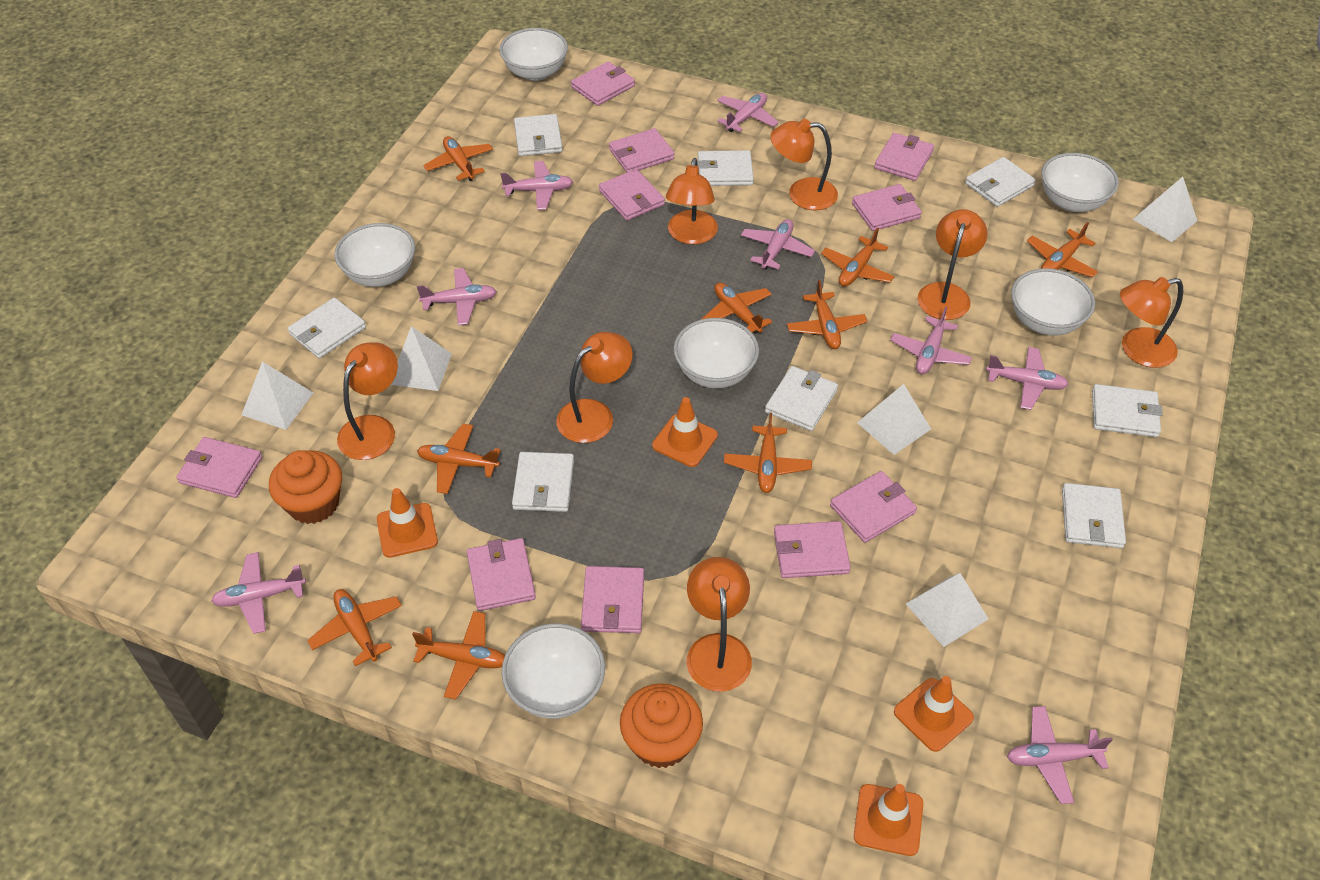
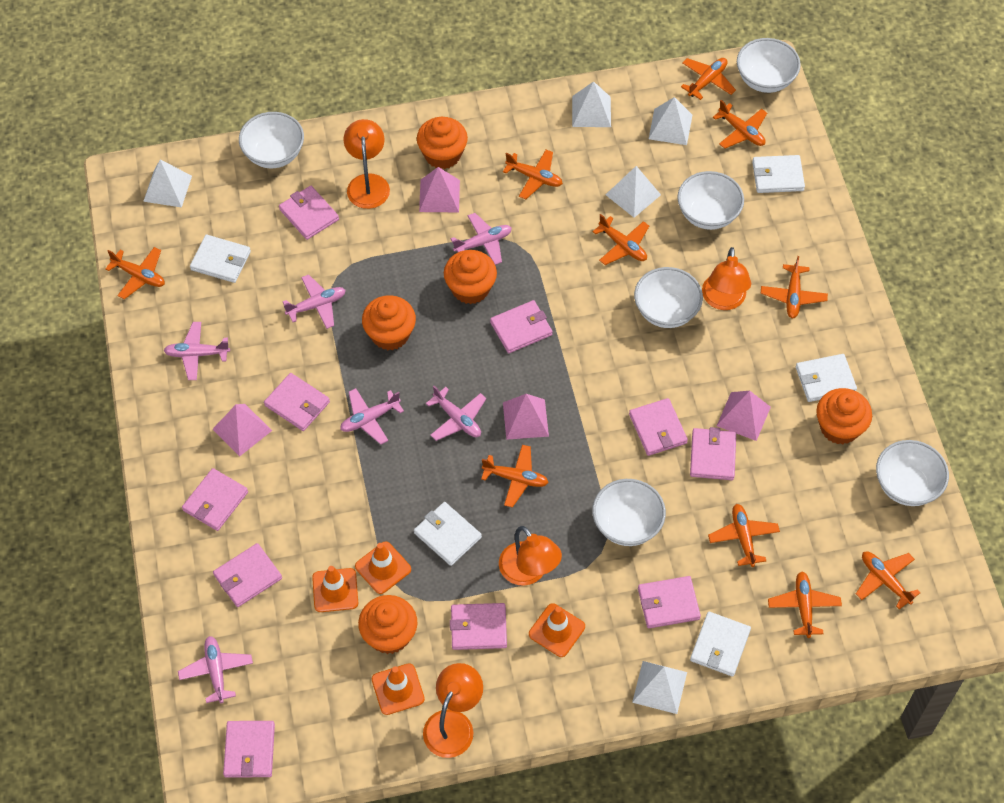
orange cupcake: 2 -> 5
orange lamp: 7 -> 4
orange plane: 9 -> 10
pink plane: 8 -> 6
pink pyramid: 0 -> 4
white wallet: 8 -> 5

